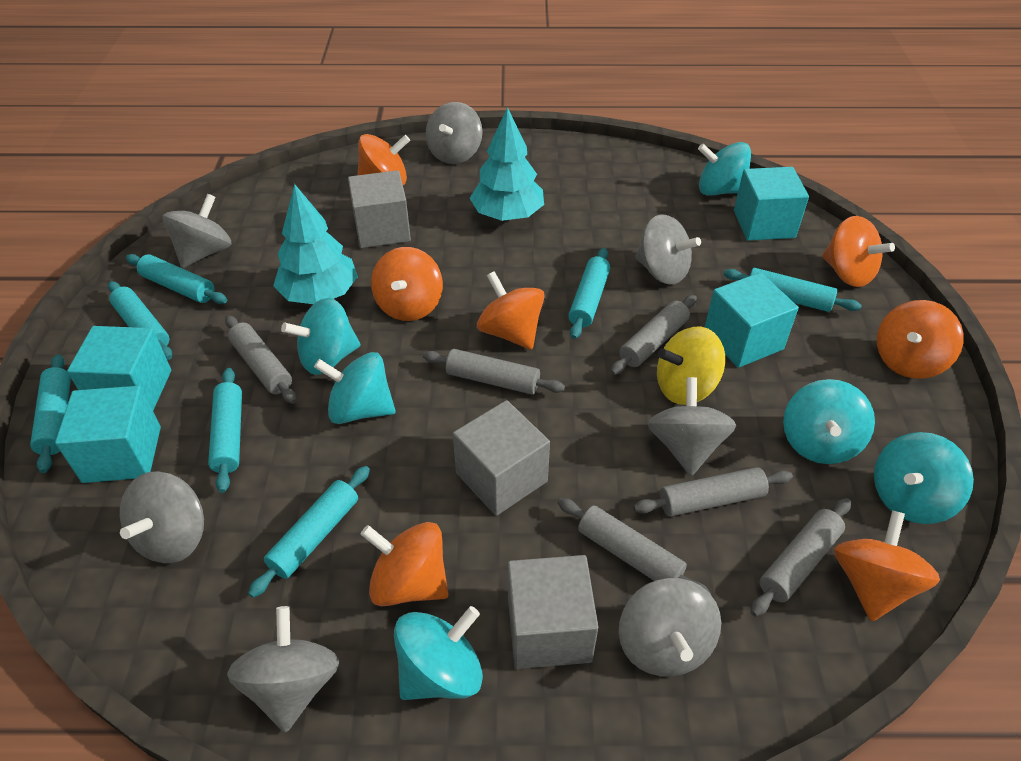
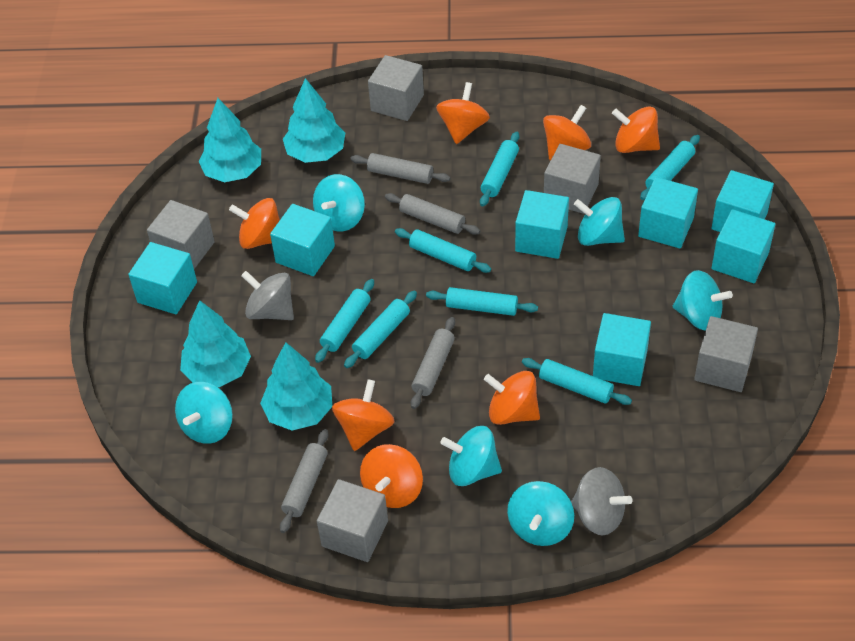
grey cube: 3 -> 5
grey rolling pin: 6 -> 4
grey spinning top: 7 -> 2
turquoise cube: 4 -> 7
turquoise tree: 2 -> 4
yellow spinning top: 1 -> 0

